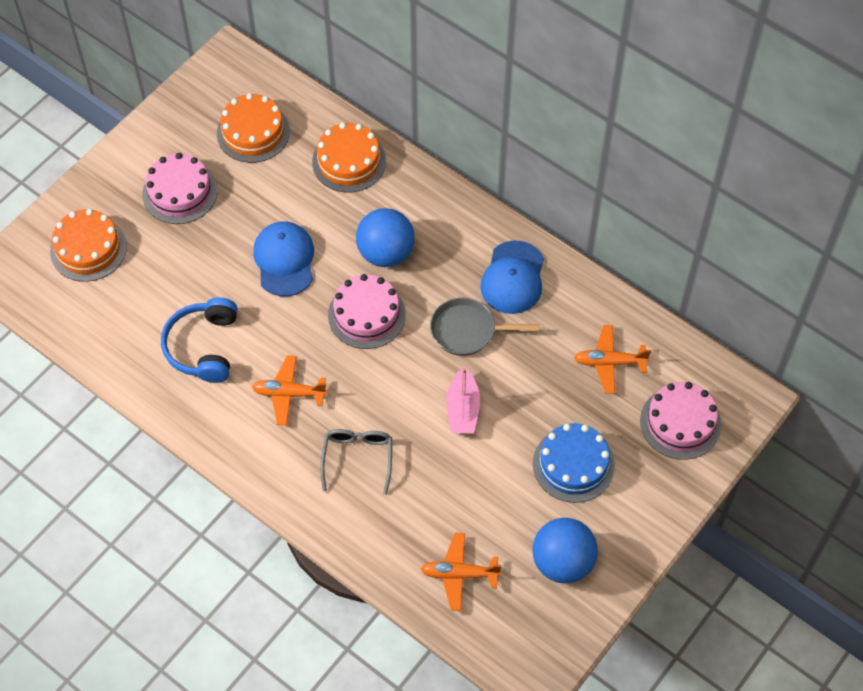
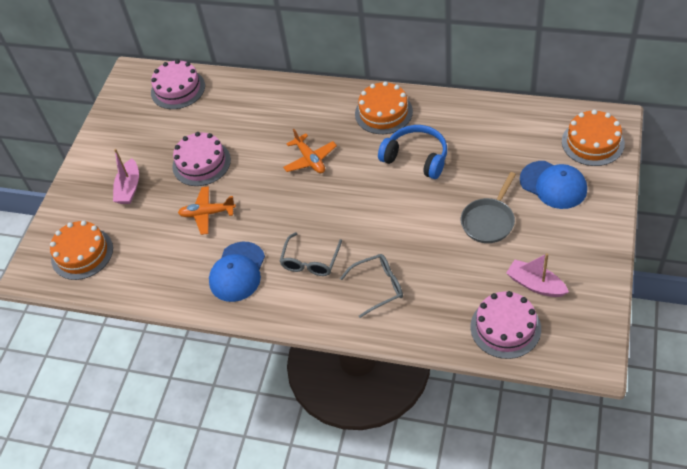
blue ball: 2 -> 0
blue cake: 1 -> 0
grey glasses: 1 -> 2
orange plane: 3 -> 2
pink boat: 1 -> 2

